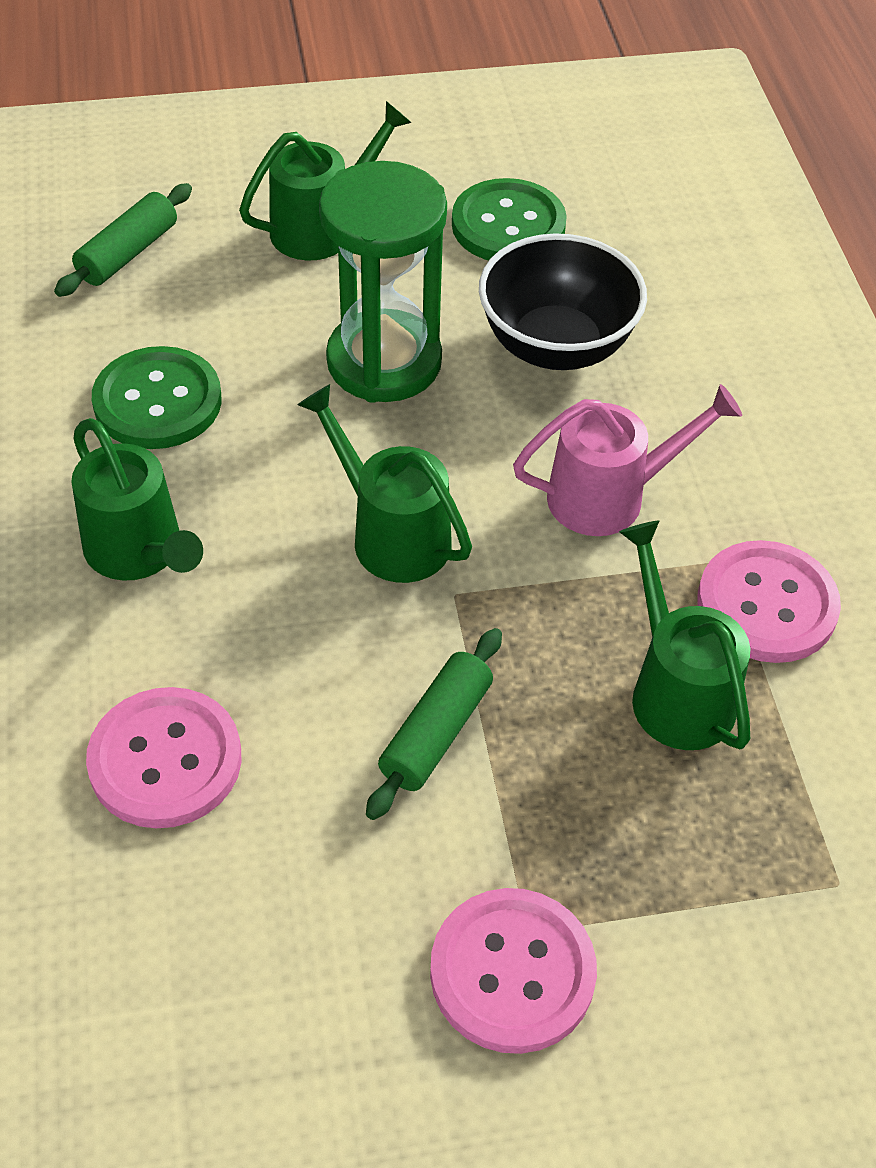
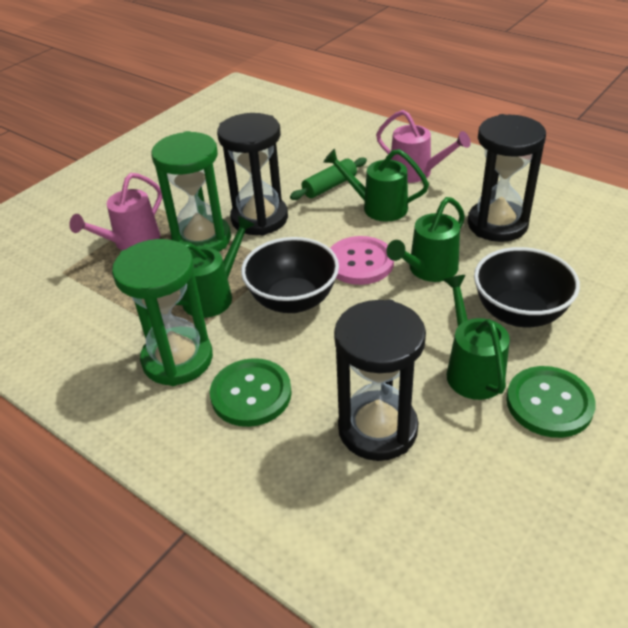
black bowl: 1 -> 2
black hourglass: 0 -> 3
green hourglass: 1 -> 2
green rolling pin: 2 -> 1
pink button: 3 -> 1
pink watering can: 1 -> 2

